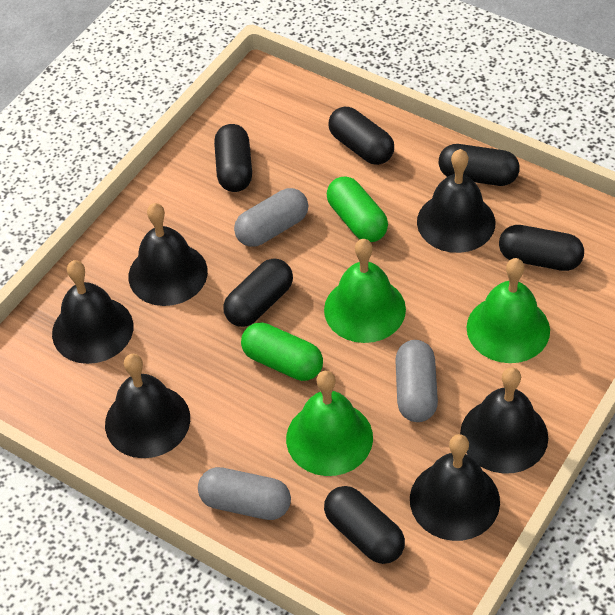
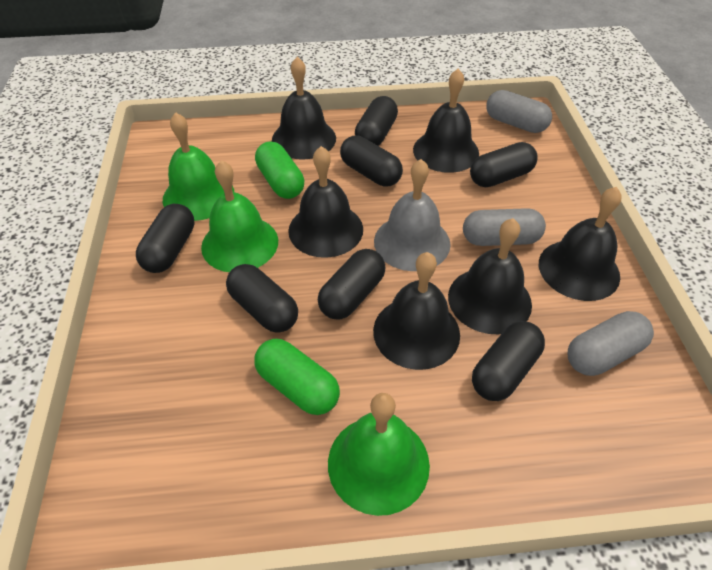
black capsule: 6 -> 7
grey bell: 0 -> 1

